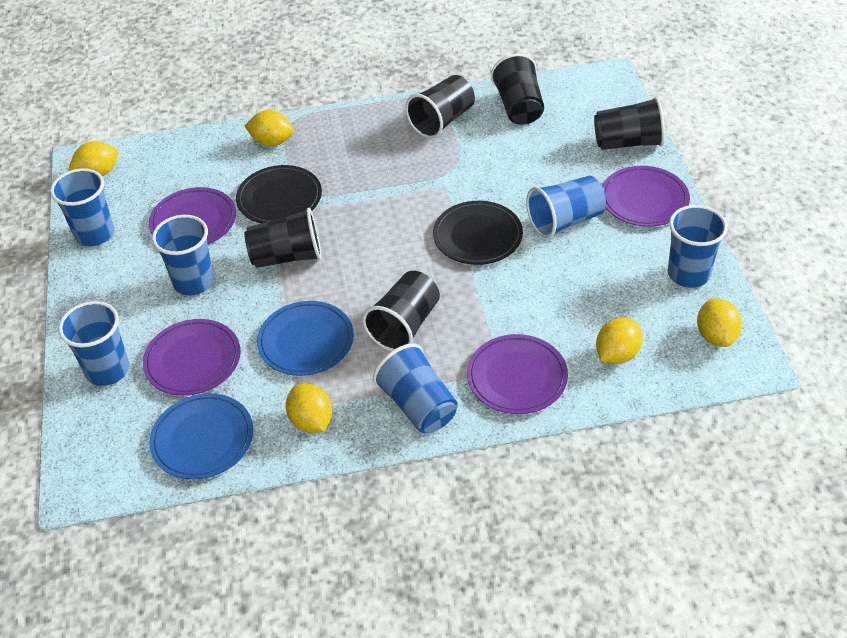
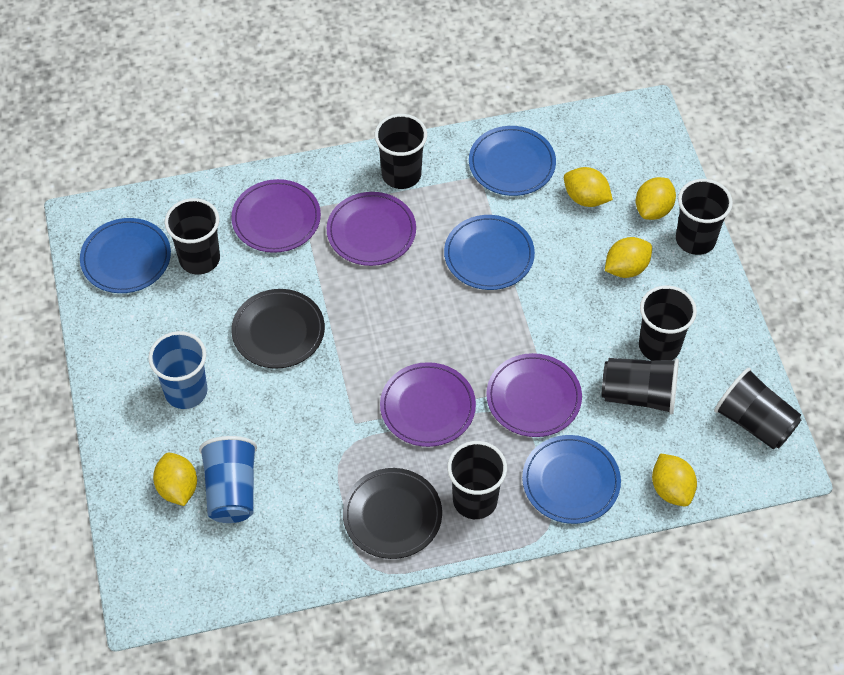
black cup: 5 -> 7
blue cup: 6 -> 2
blue plate: 2 -> 4

